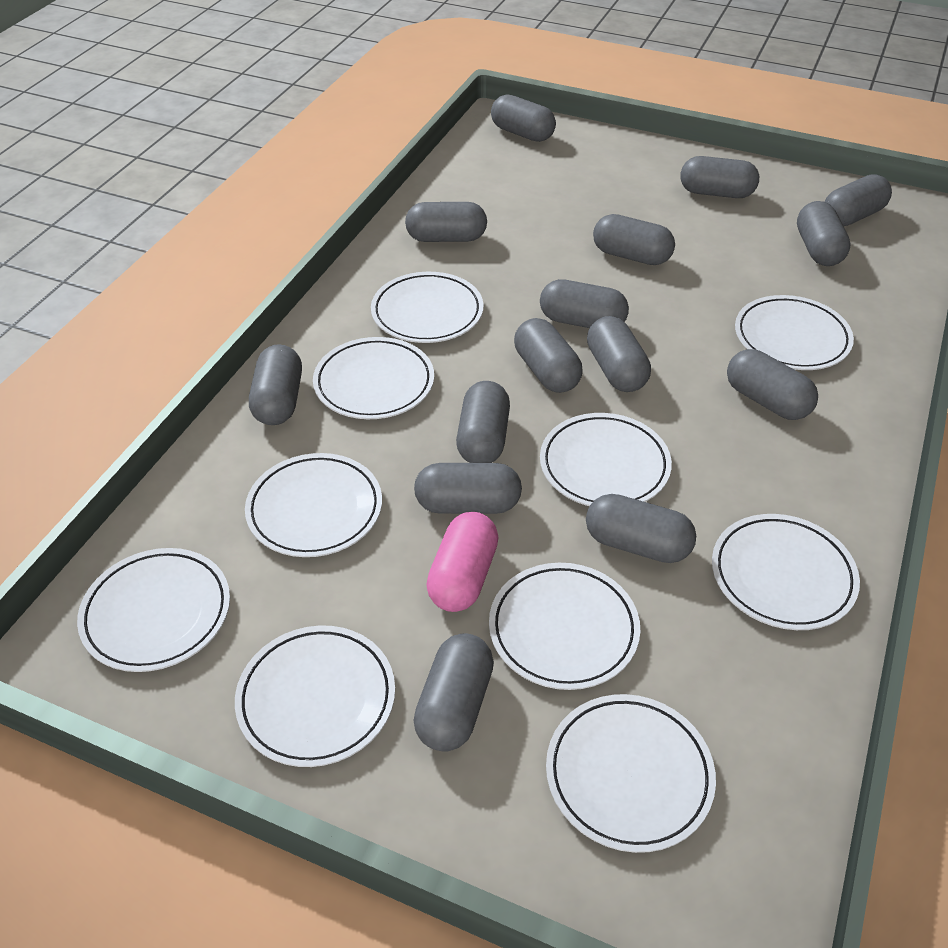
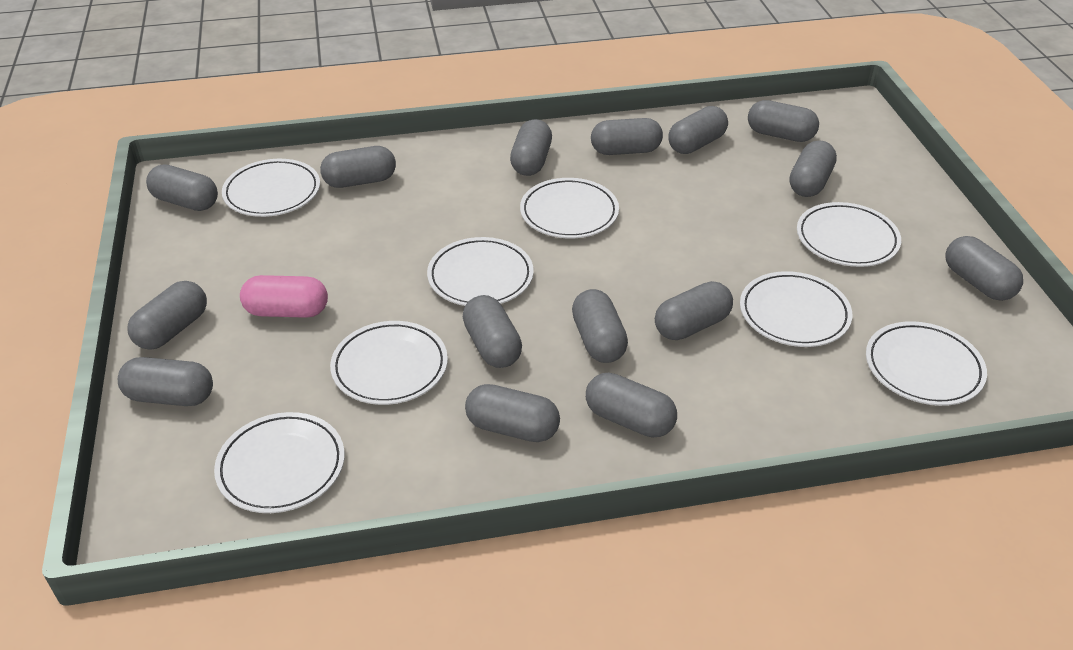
white plate: 10 -> 8

